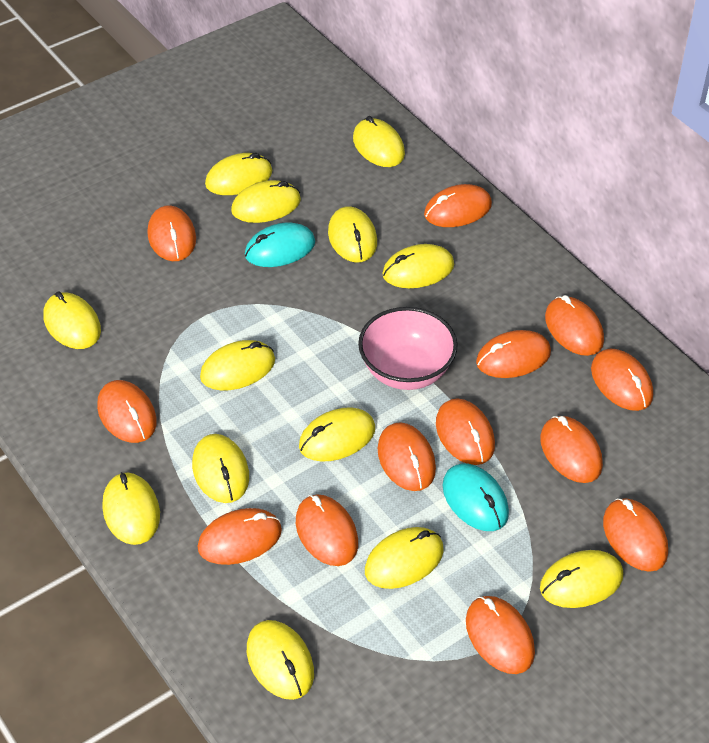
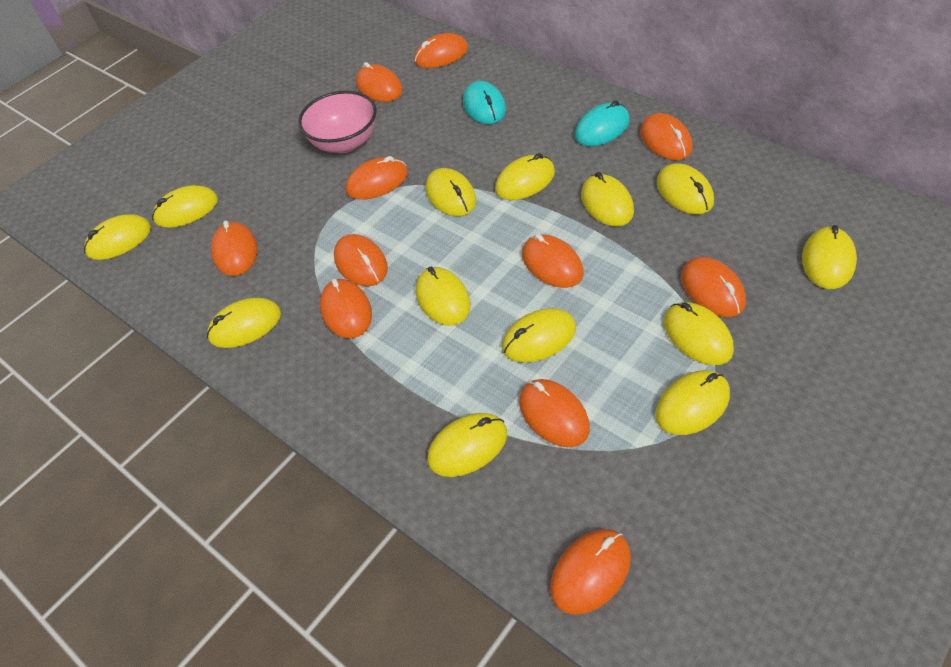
orange mouse: 13 -> 11

